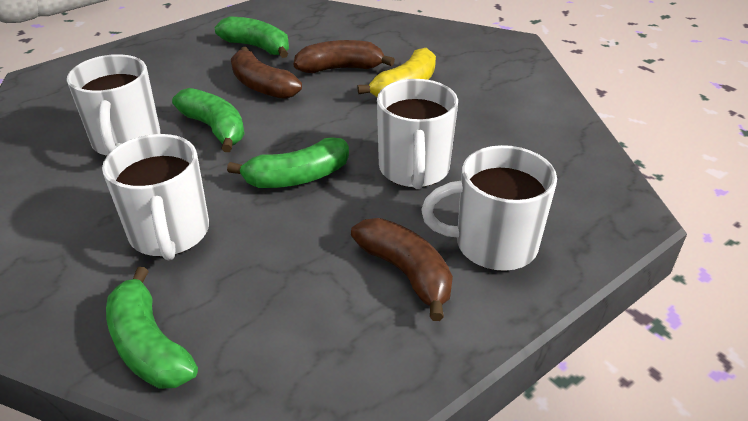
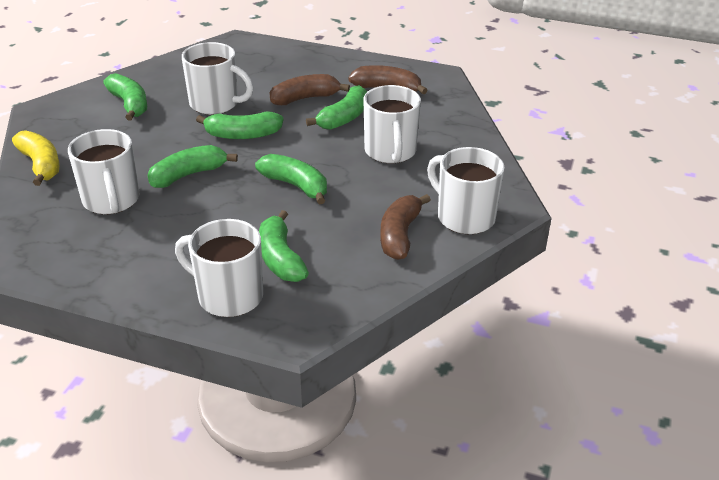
green banana: 4 -> 6
white mug: 4 -> 5

